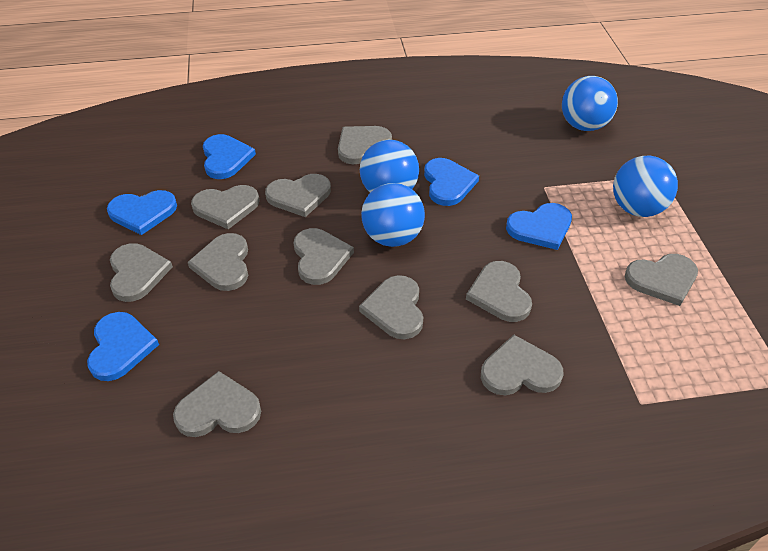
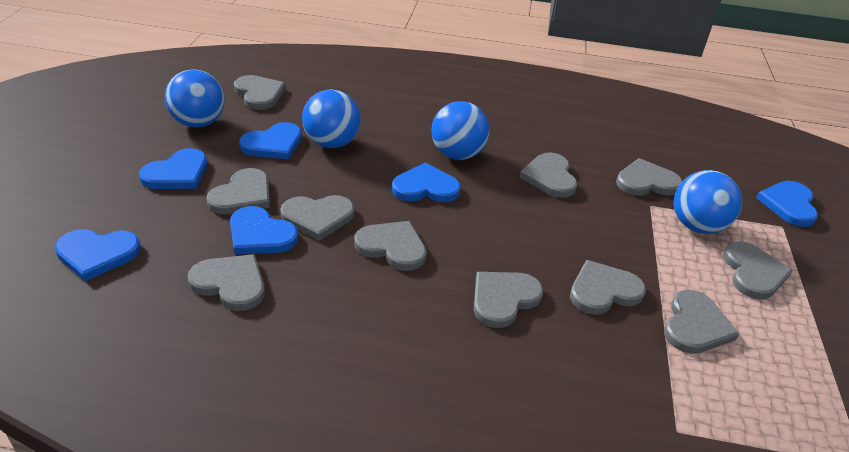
blue heart: 5 -> 6

